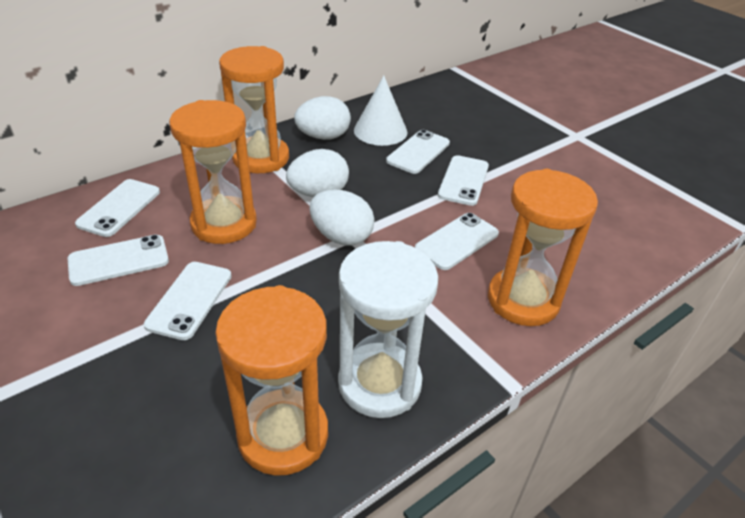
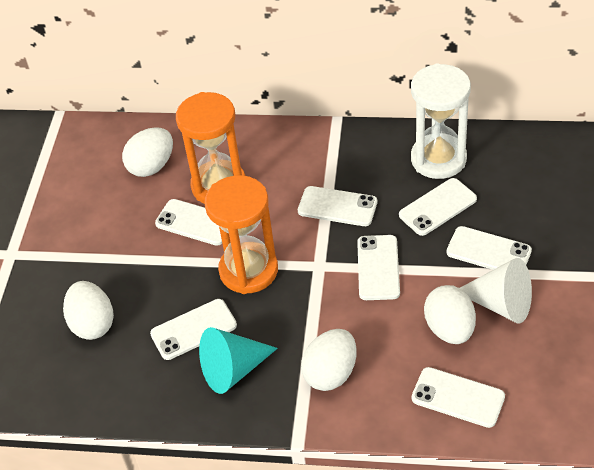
orange hourglass: 4 -> 2
turquoise cone: 0 -> 1
white egg: 3 -> 4
white phone: 6 -> 7

